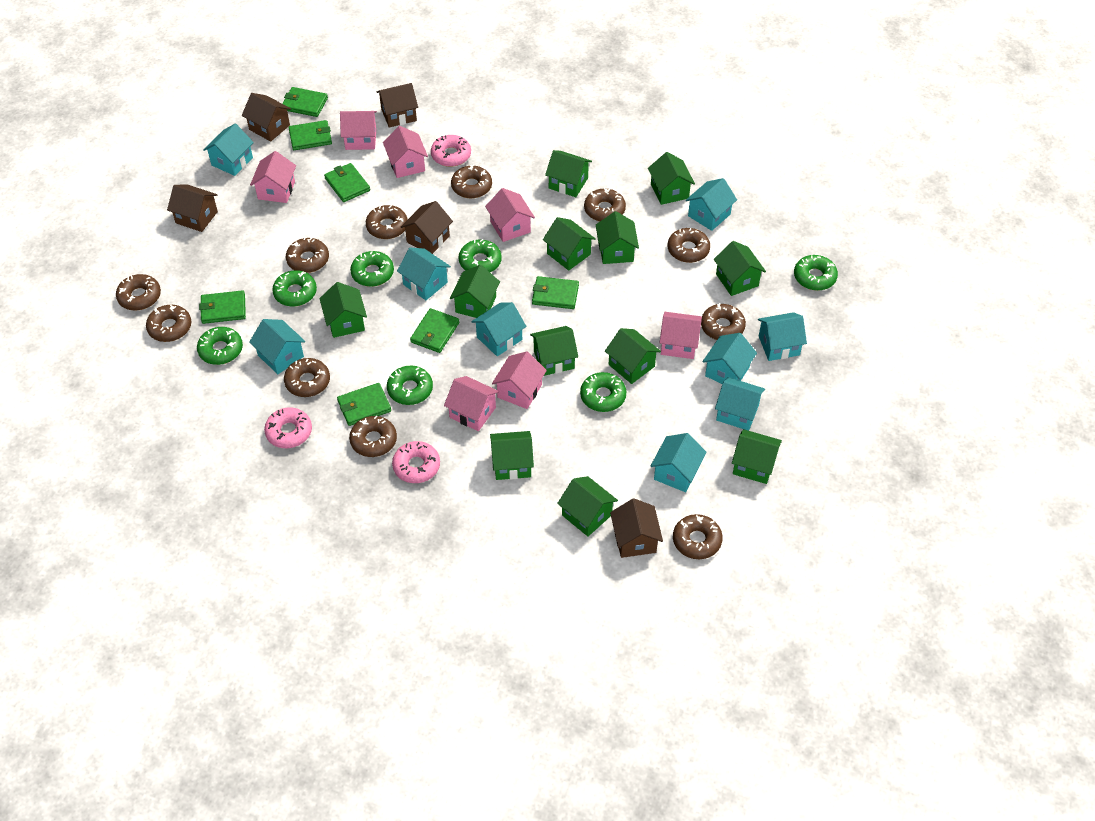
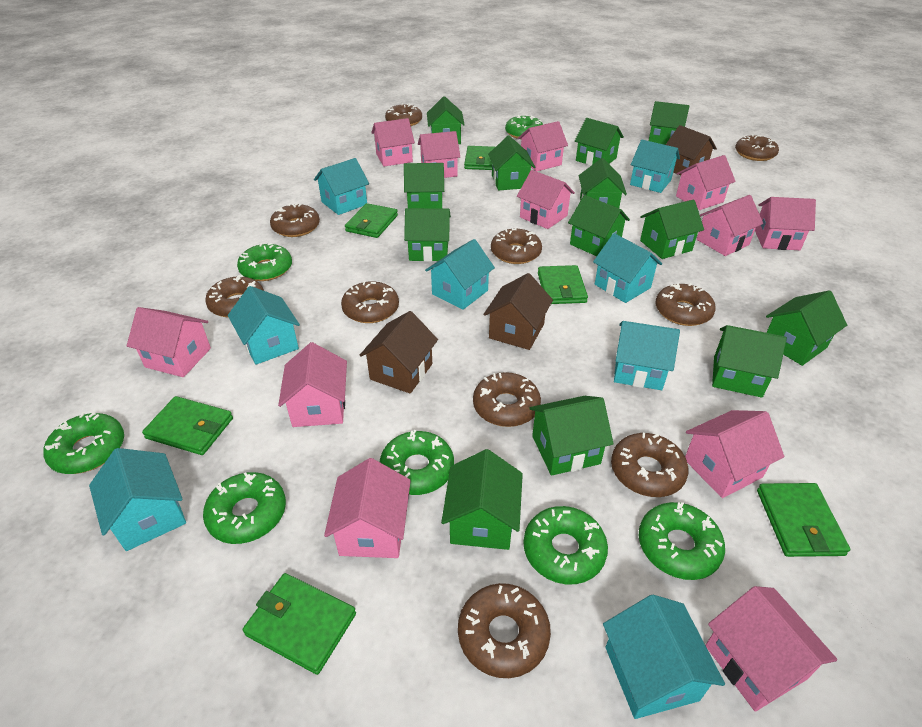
brown donut: 11 -> 10
brown house: 5 -> 3
green house: 12 -> 13
green wallet: 7 -> 6
pink donut: 3 -> 0
pink house: 7 -> 12
turquoise house: 9 -> 8

